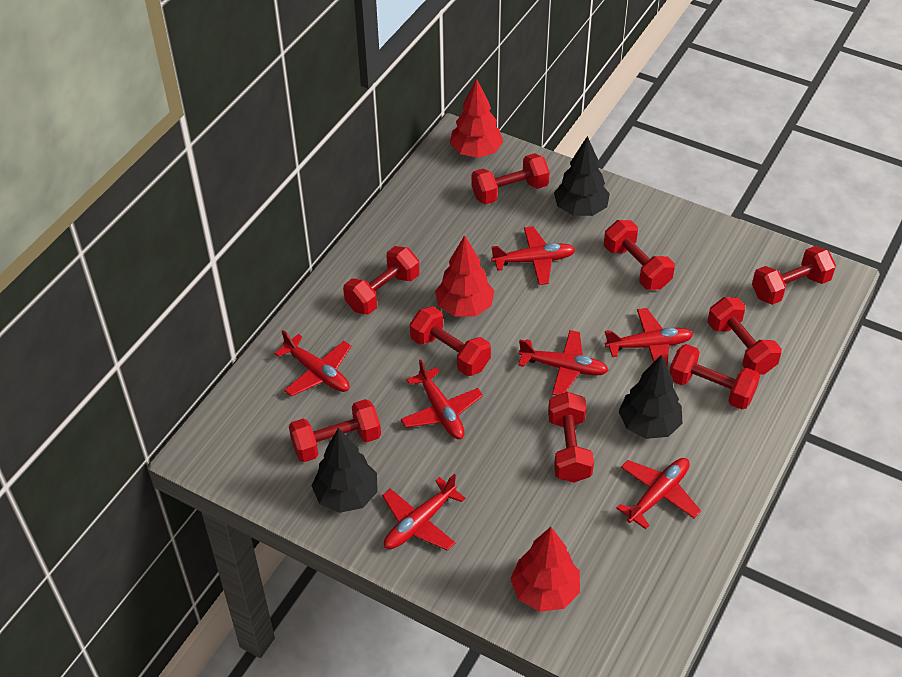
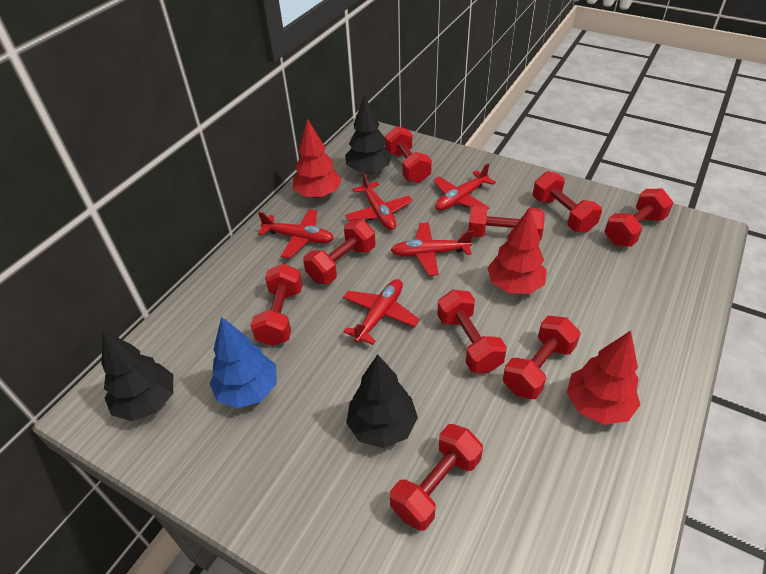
blue tree: 0 -> 1
red plane: 7 -> 5

